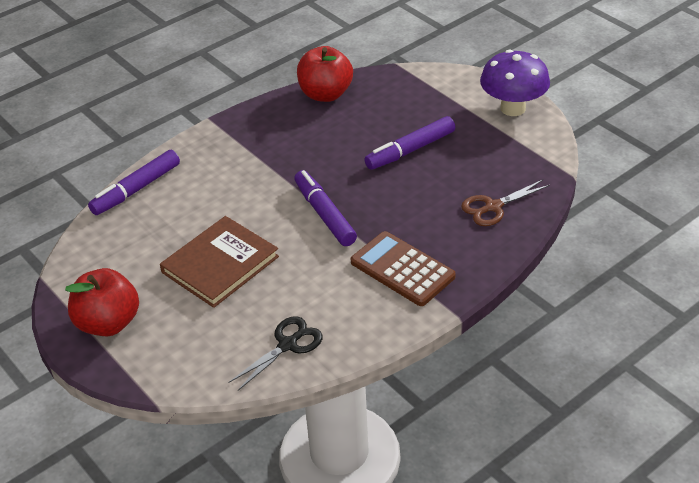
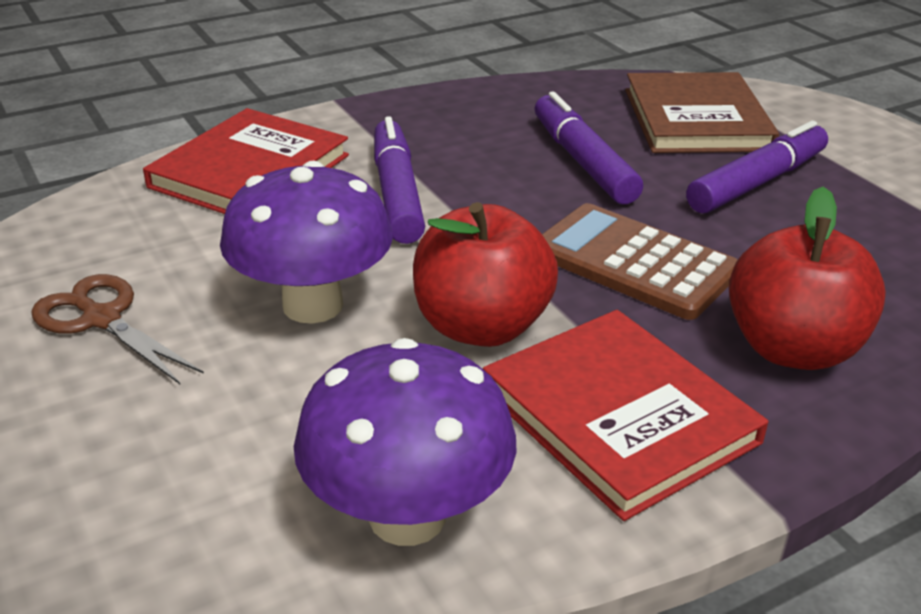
black scissors: 1 -> 0
purple mushroom: 1 -> 2
red book: 0 -> 2

